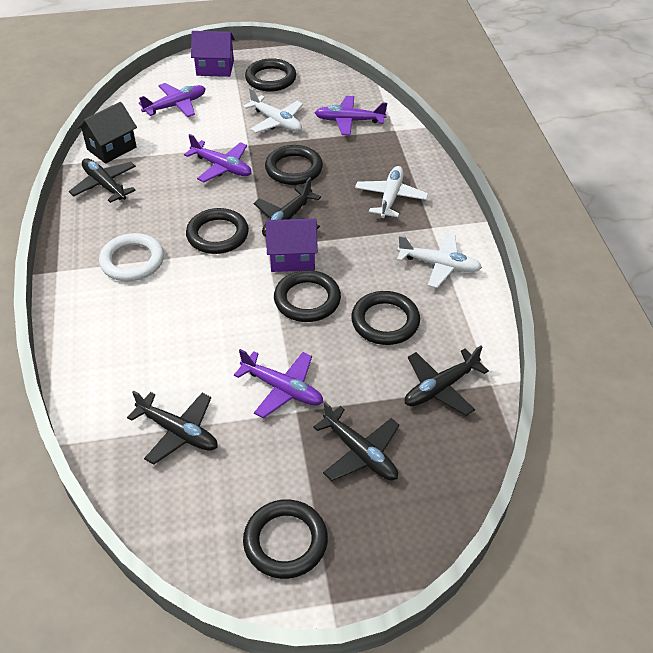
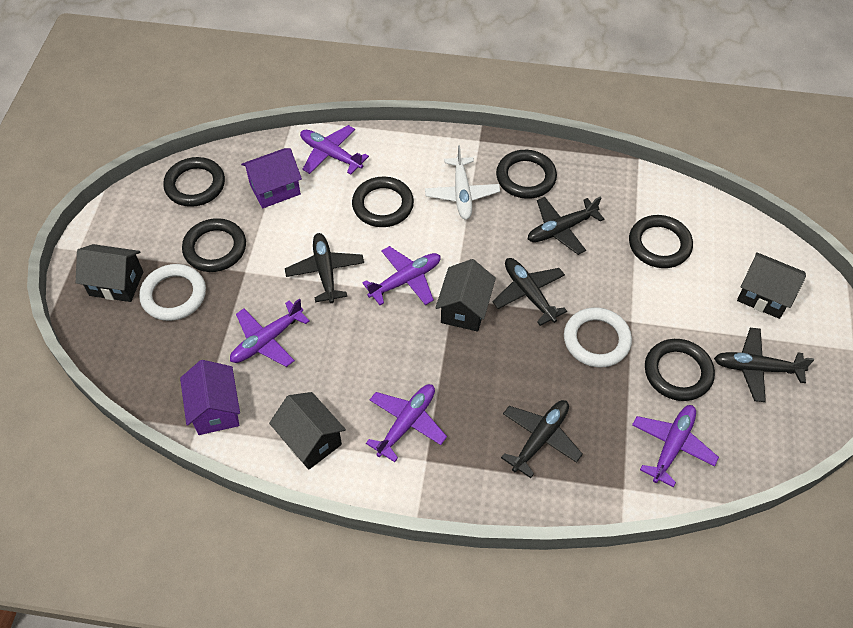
black house: 1 -> 4
purple plane: 4 -> 5
white plane: 3 -> 1
white ring: 1 -> 2

